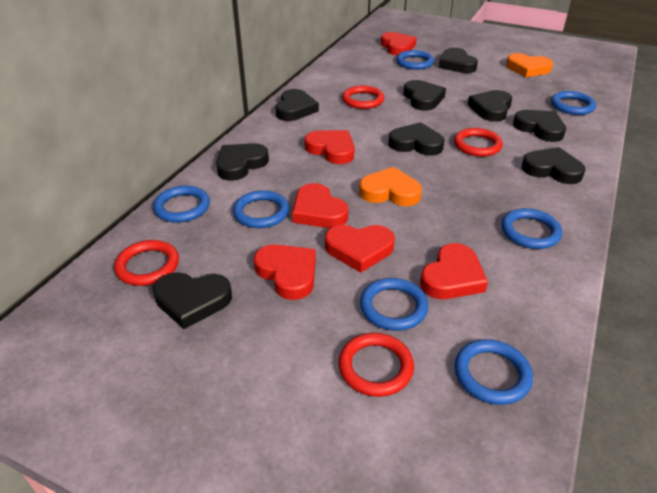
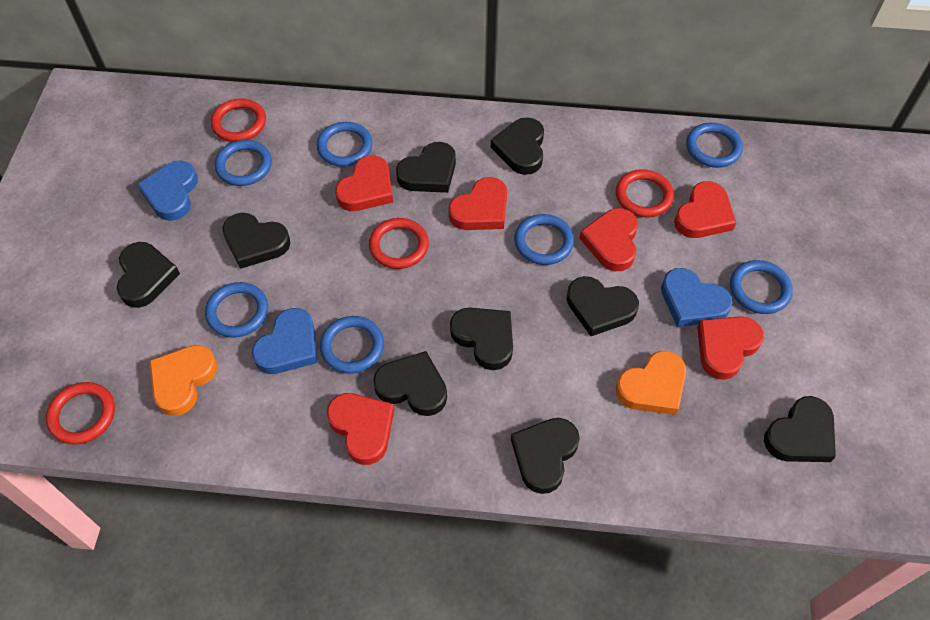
blue heart: 0 -> 3

